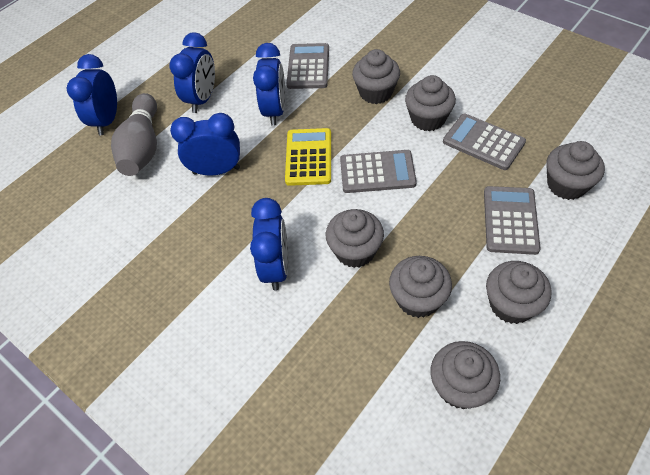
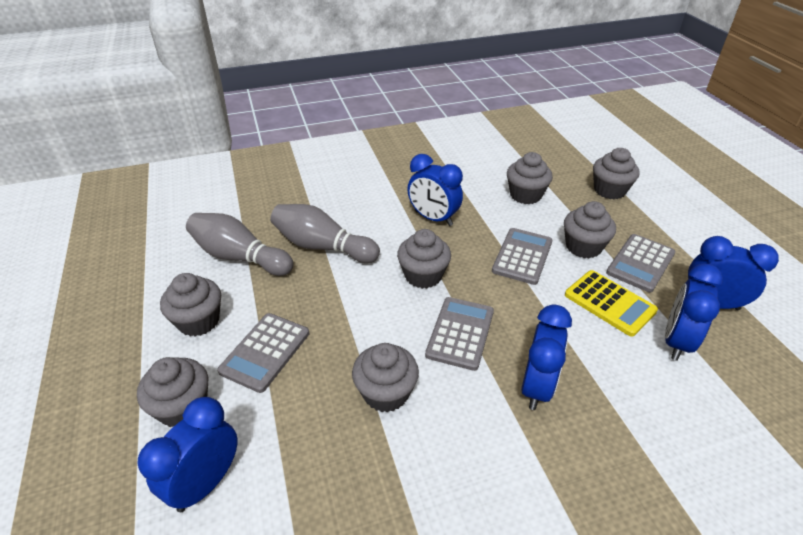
grey bowling pin: 1 -> 2

